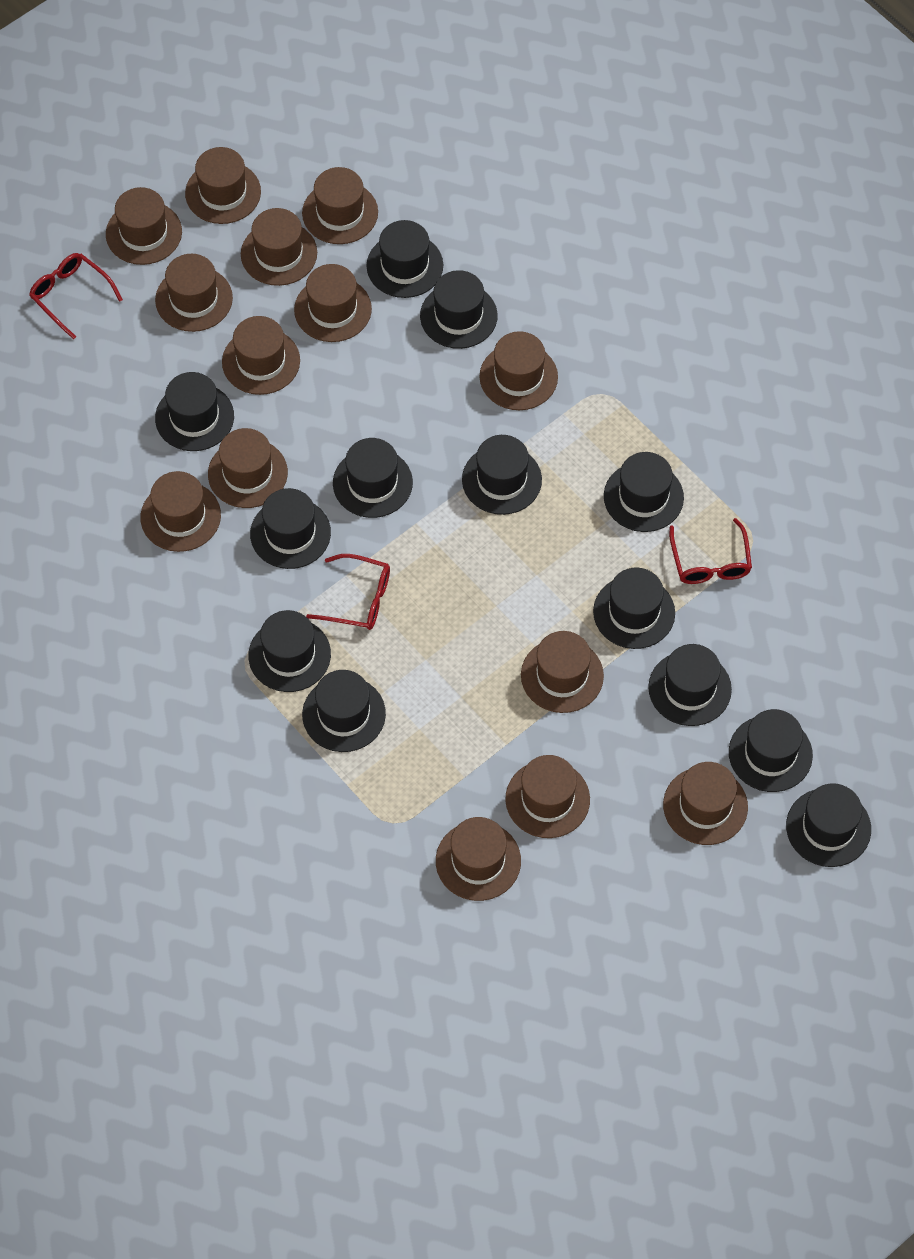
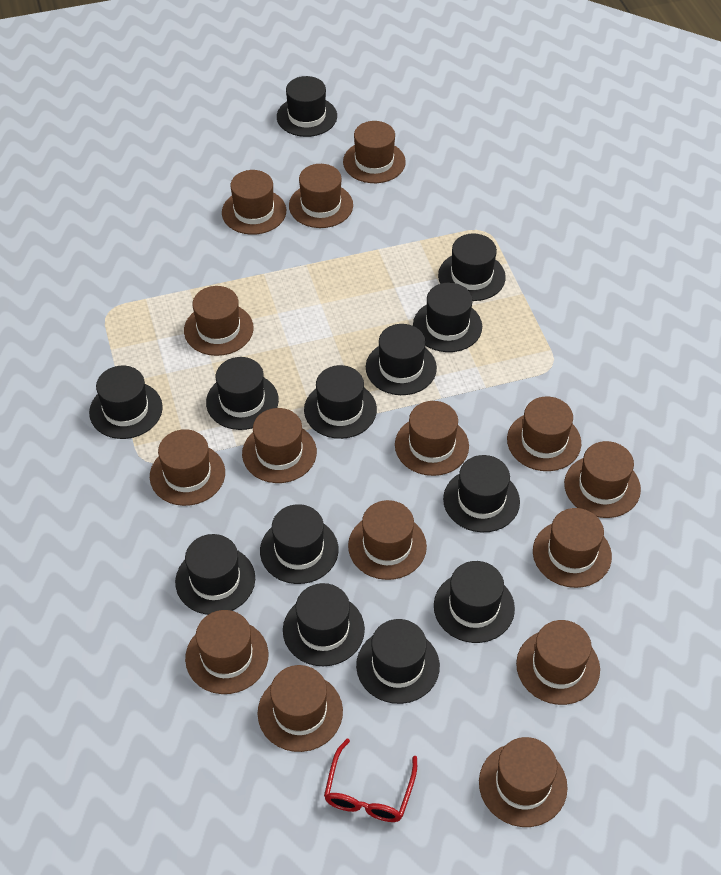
brown hat: 14 -> 15
red glasses: 3 -> 1

